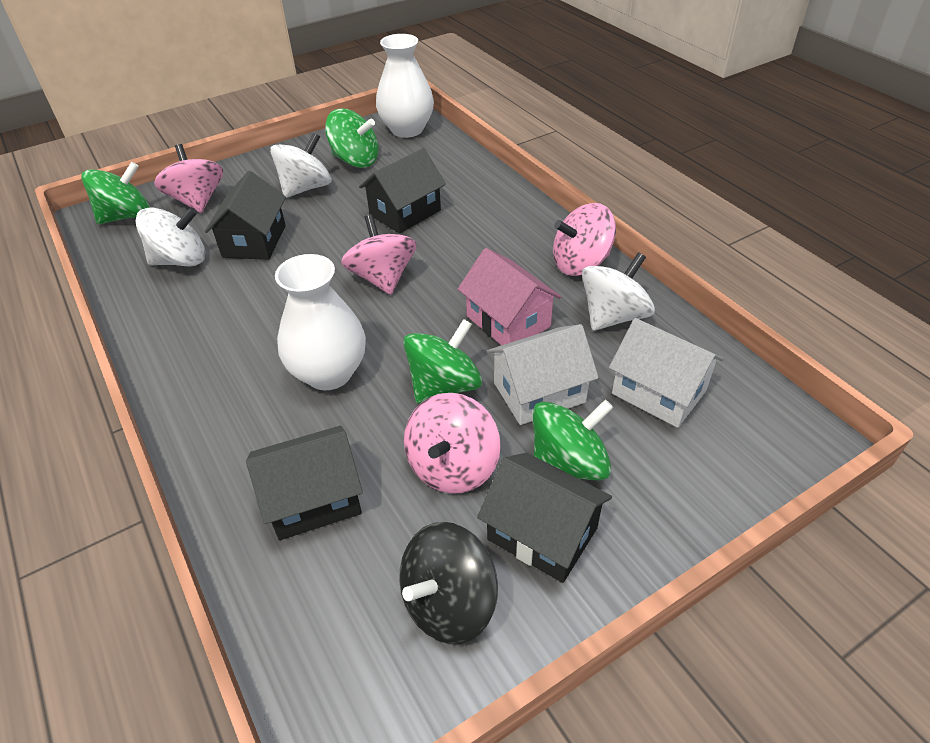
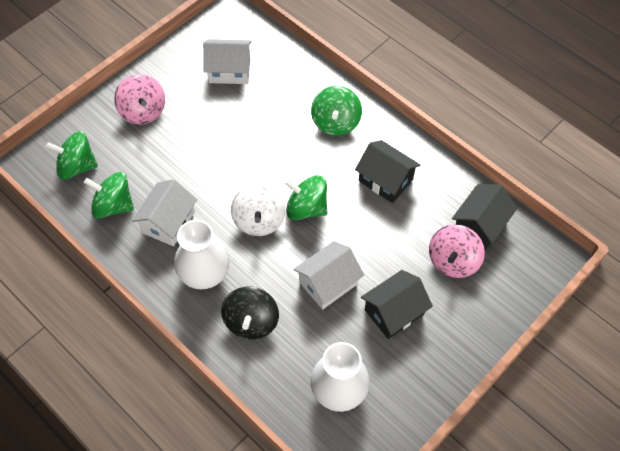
black house: 4 -> 3
pink house: 1 -> 0
pink spinning top: 4 -> 2
white house: 2 -> 3
white spinning top: 3 -> 1

